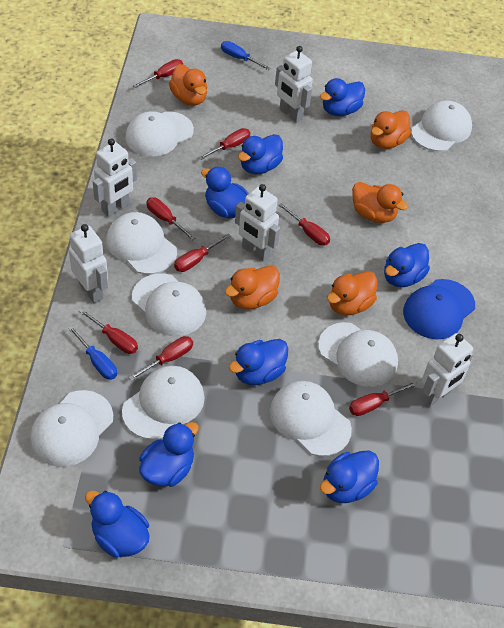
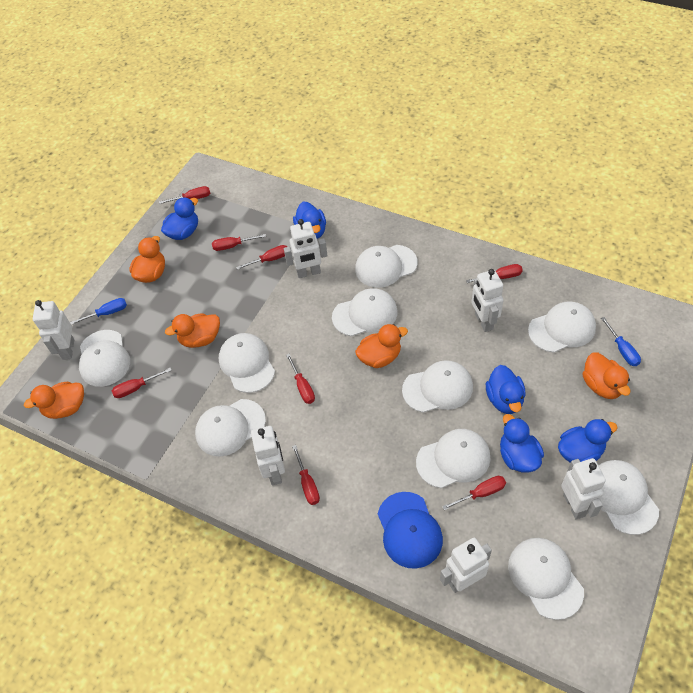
blue duck: 8 -> 5
white cap: 8 -> 10
white robot: 5 -> 6

